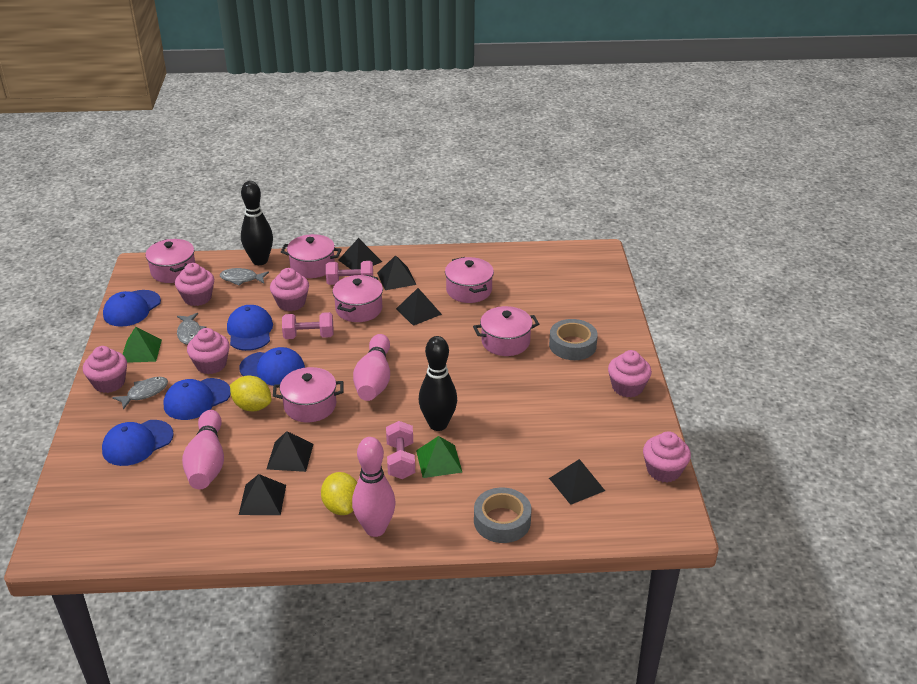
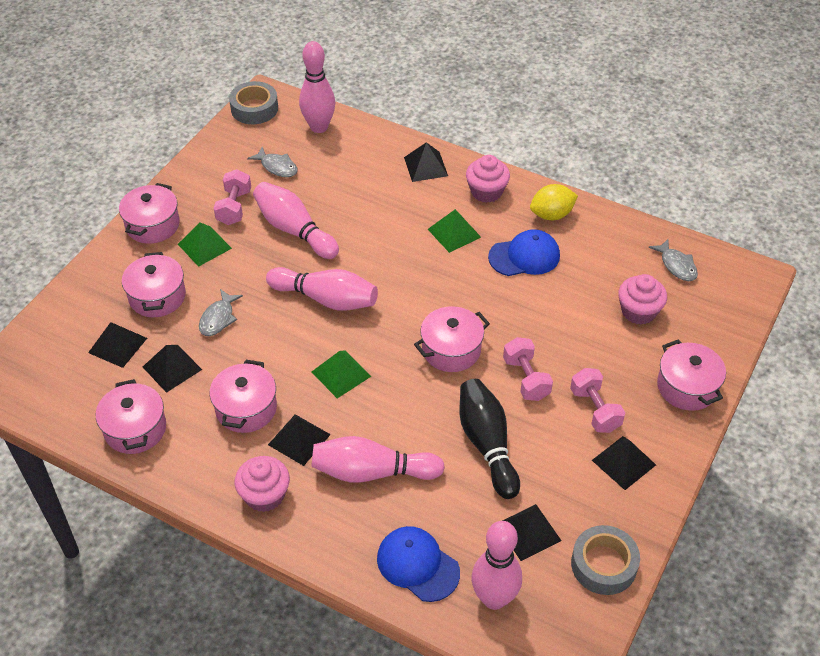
black bowling pin: 2 -> 1
blue cap: 5 -> 2
green pyramid: 2 -> 3
pink bowling pin: 3 -> 5
pink cupcake: 6 -> 3
yellow lemon: 2 -> 1

